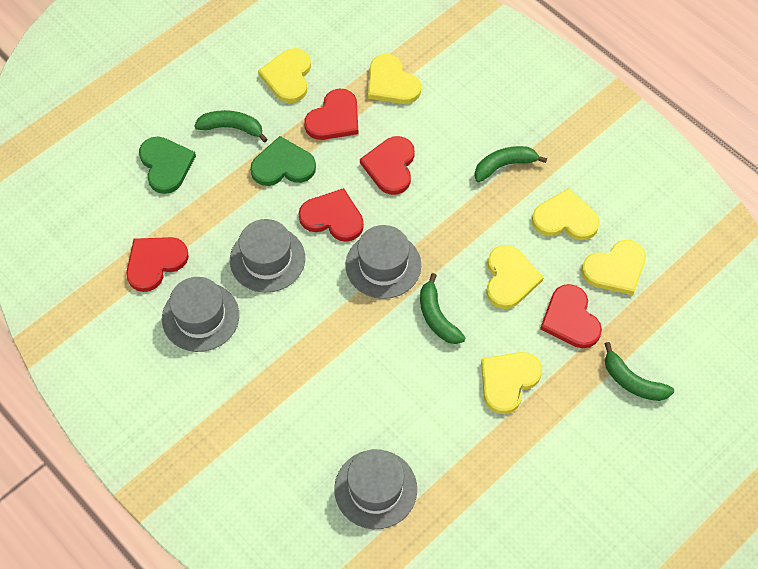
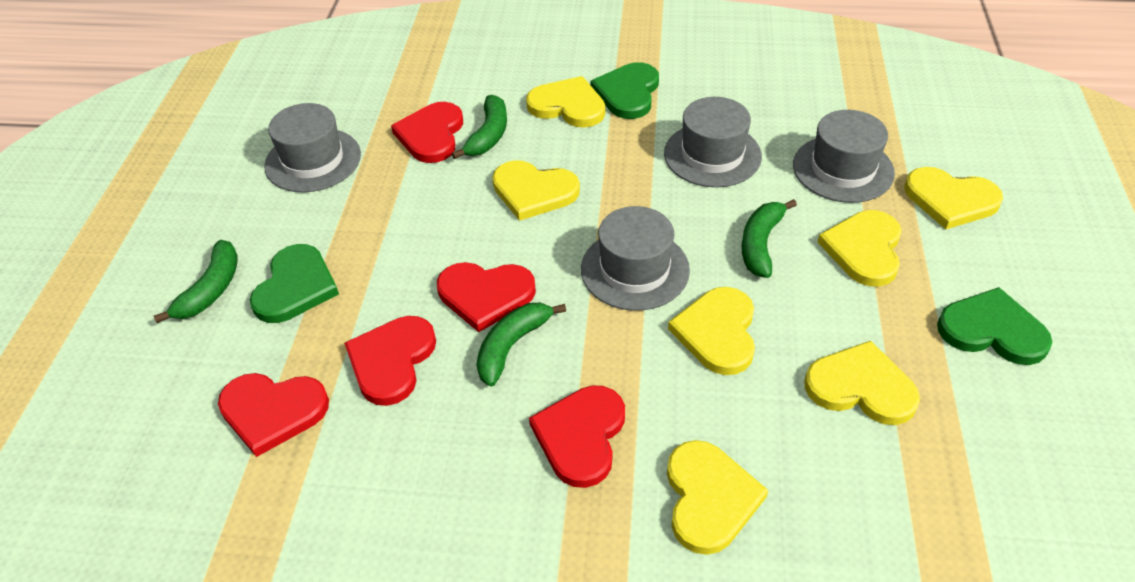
green heart: 2 -> 3
yellow heart: 6 -> 7

